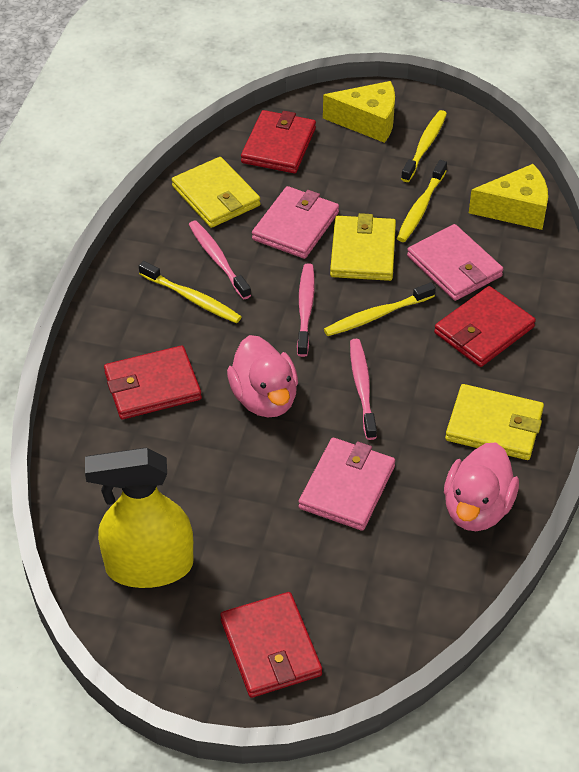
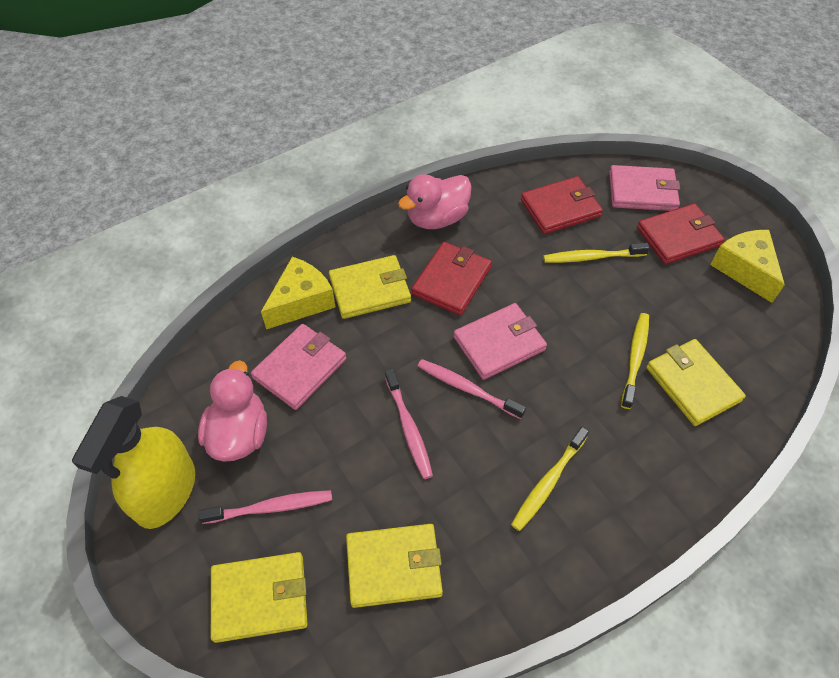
red wallet: 4 -> 3
yellow toothbrush: 4 -> 3
yellow wallet: 3 -> 4

